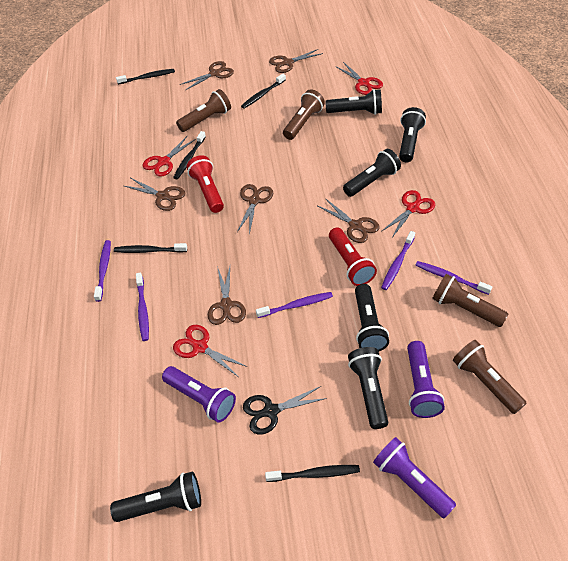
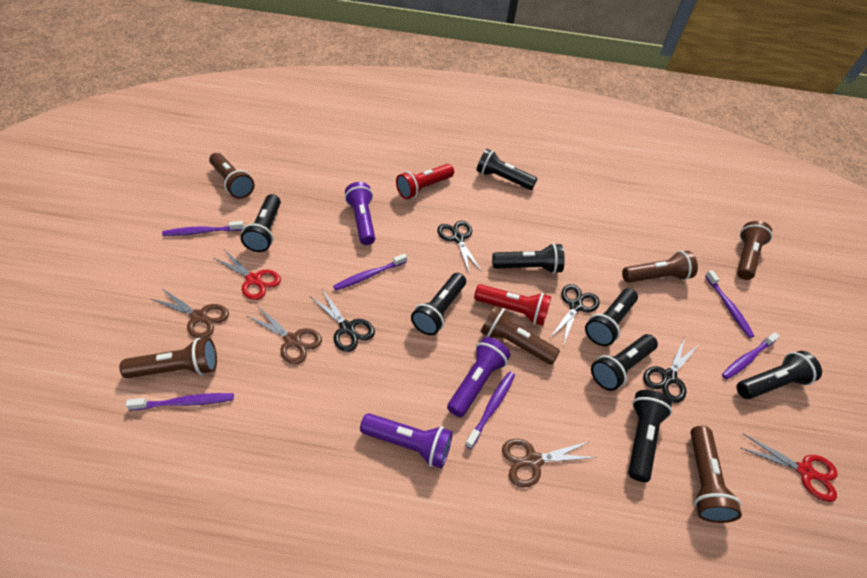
black flashlight: 6 -> 8
black scissors: 1 -> 4
black toothbrush: 5 -> 0
brown flashlight: 4 -> 6
brown scissors: 6 -> 3
purple toothbrush: 5 -> 6
red scissors: 4 -> 2

